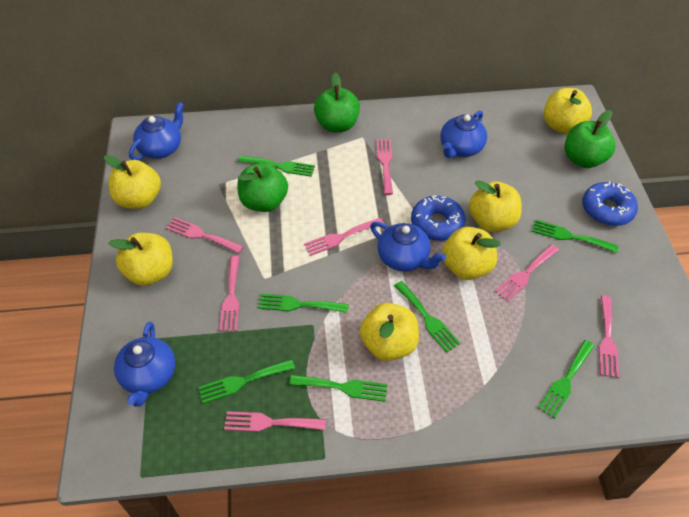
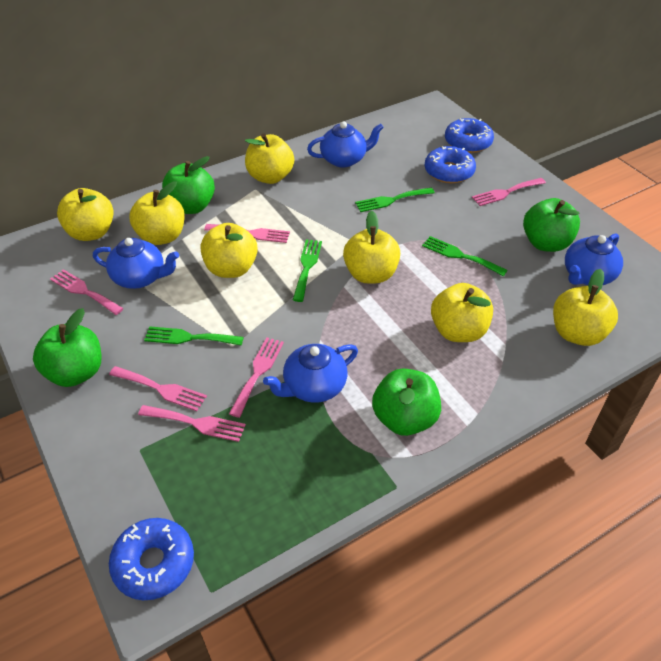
blue donut: 2 -> 3
green apple: 3 -> 4
green fork: 7 -> 4
pink fork: 7 -> 6
yellow apple: 6 -> 7

